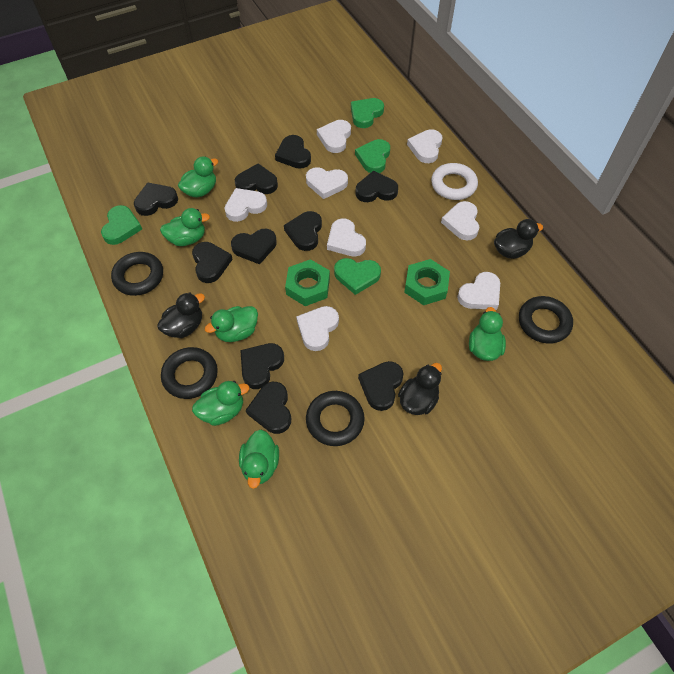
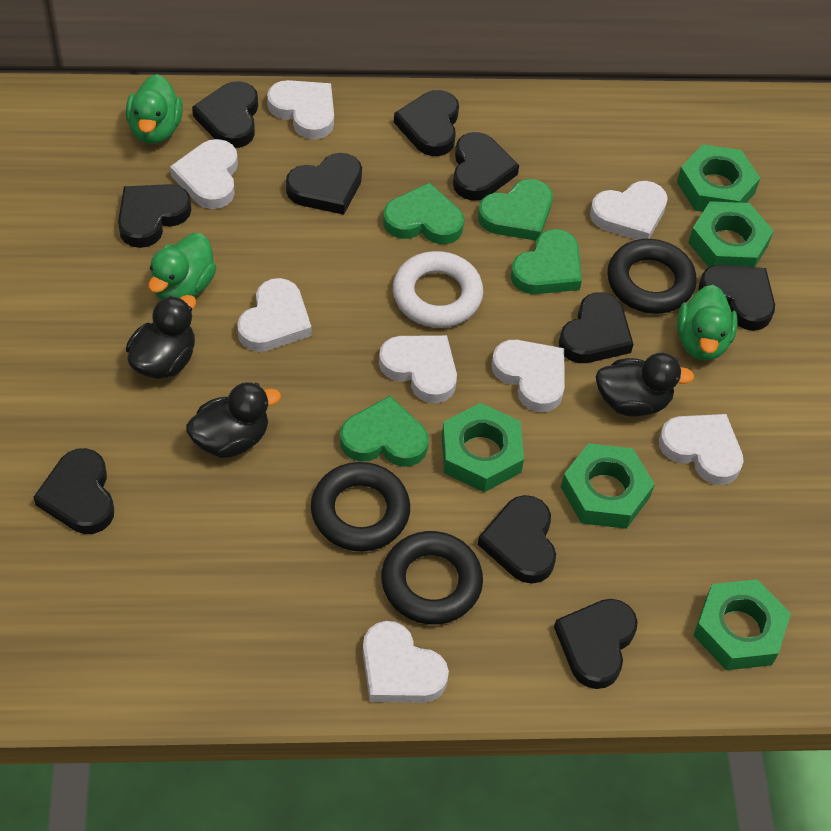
black ring: 4 -> 3
green duck: 6 -> 3
green nut: 2 -> 5

